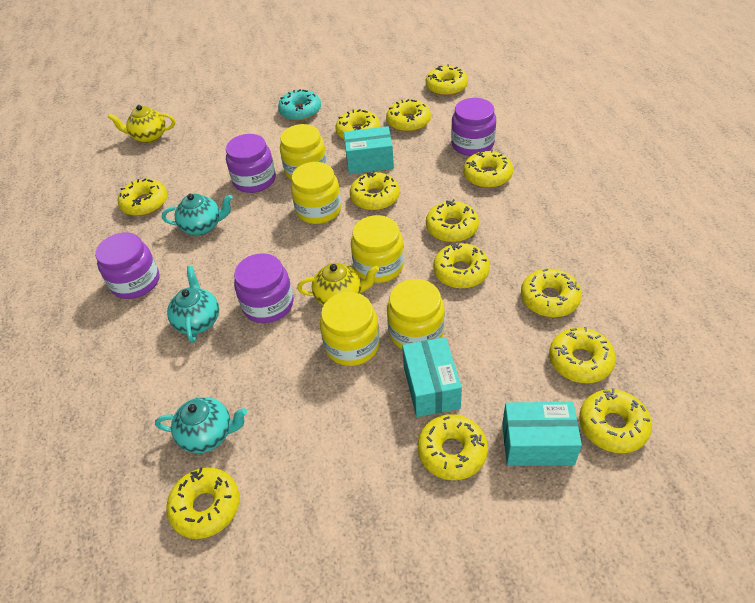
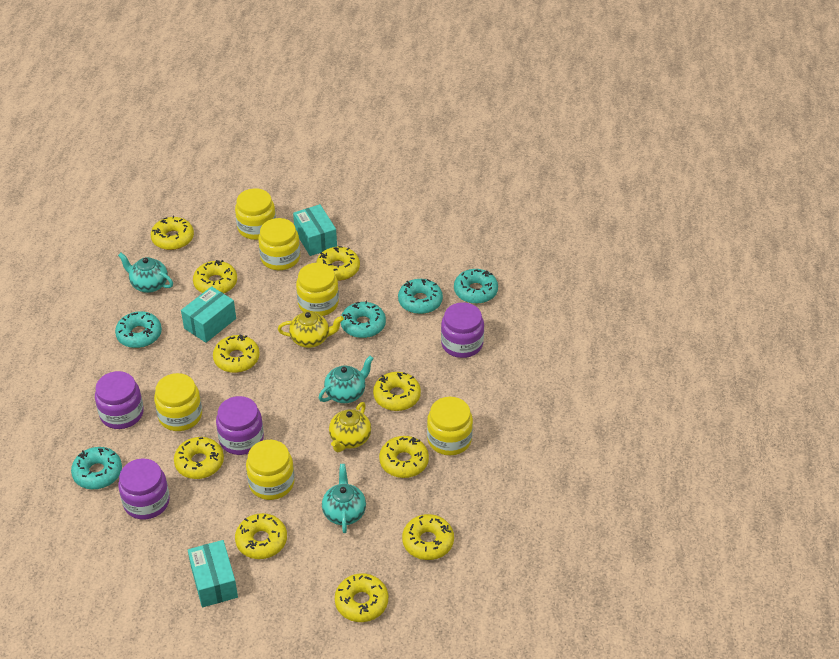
turquoise donut: 1 -> 5
yellow donut: 13 -> 10
yellow jar: 5 -> 6

